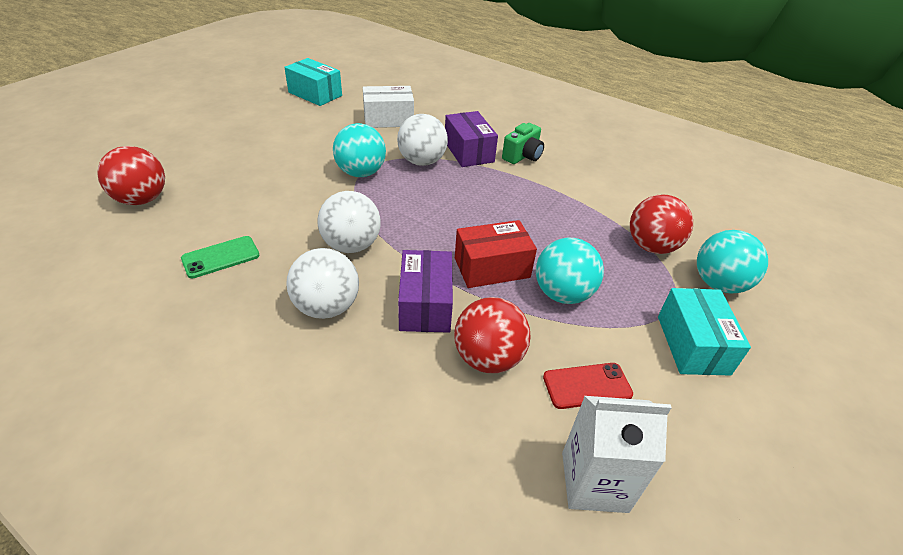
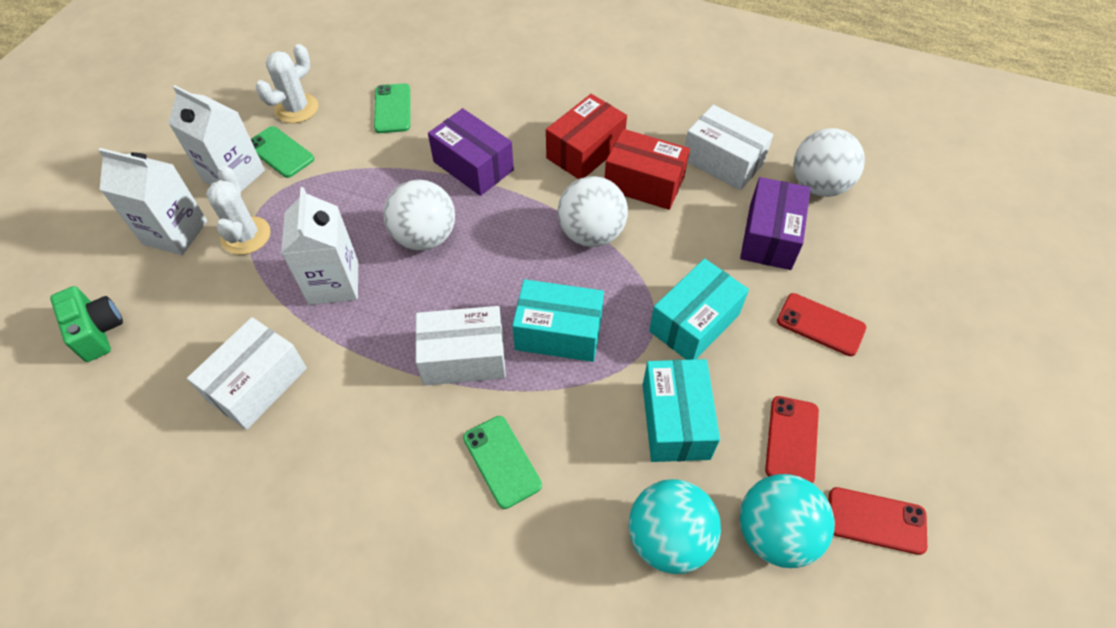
green phone: 1 -> 3
red ball: 3 -> 0
red box: 1 -> 2
red phone: 1 -> 3
turquoise ball: 3 -> 2
turquoise box: 2 -> 3
white box: 1 -> 3
white cactus: 0 -> 2
white carton: 1 -> 3

